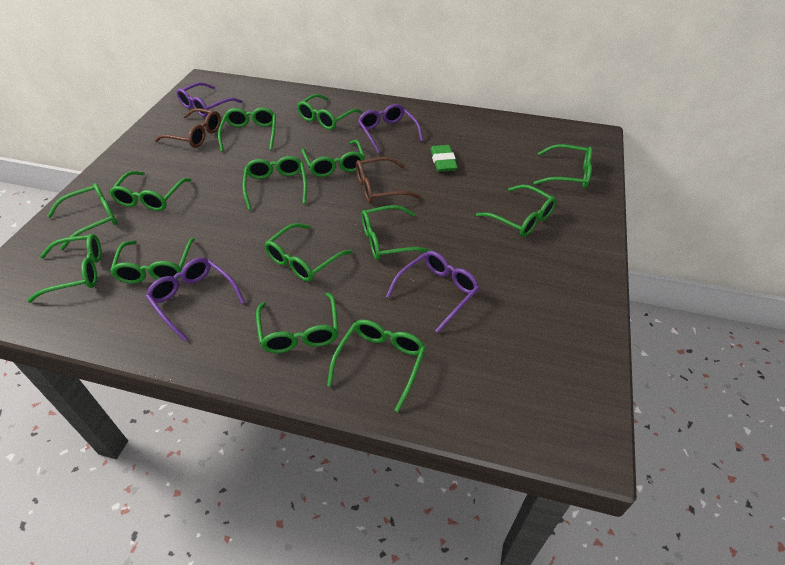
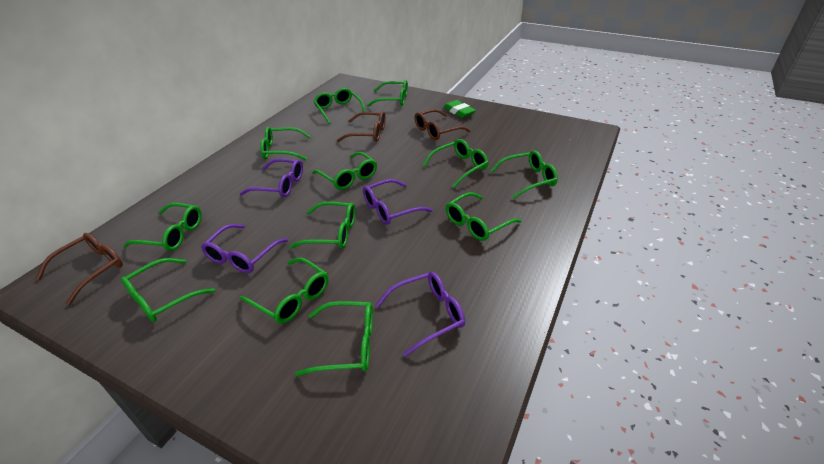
brown glasses: 2 -> 3
green glasses: 14 -> 12

